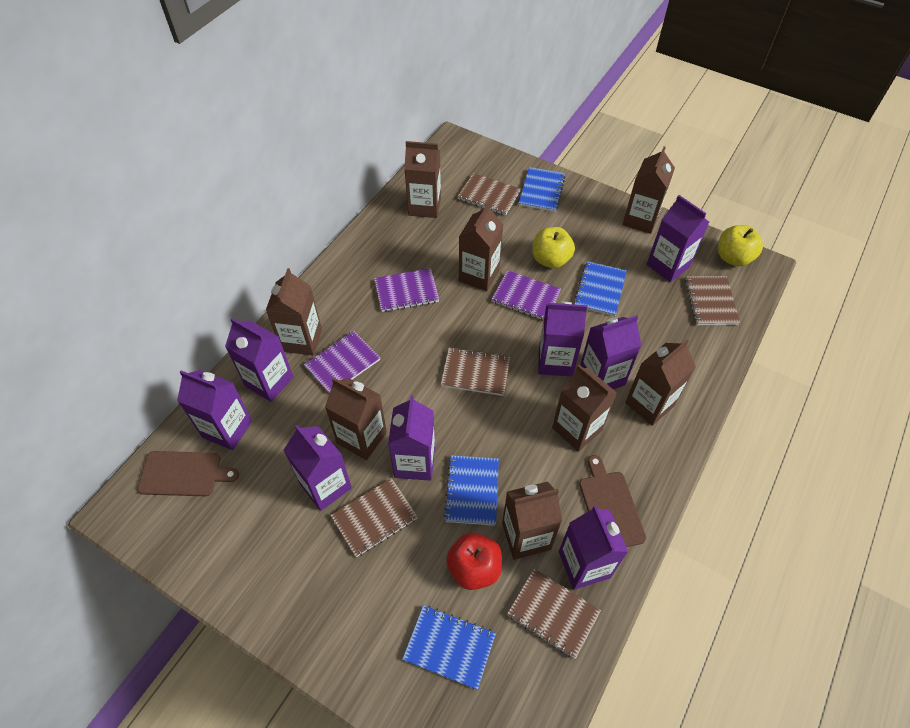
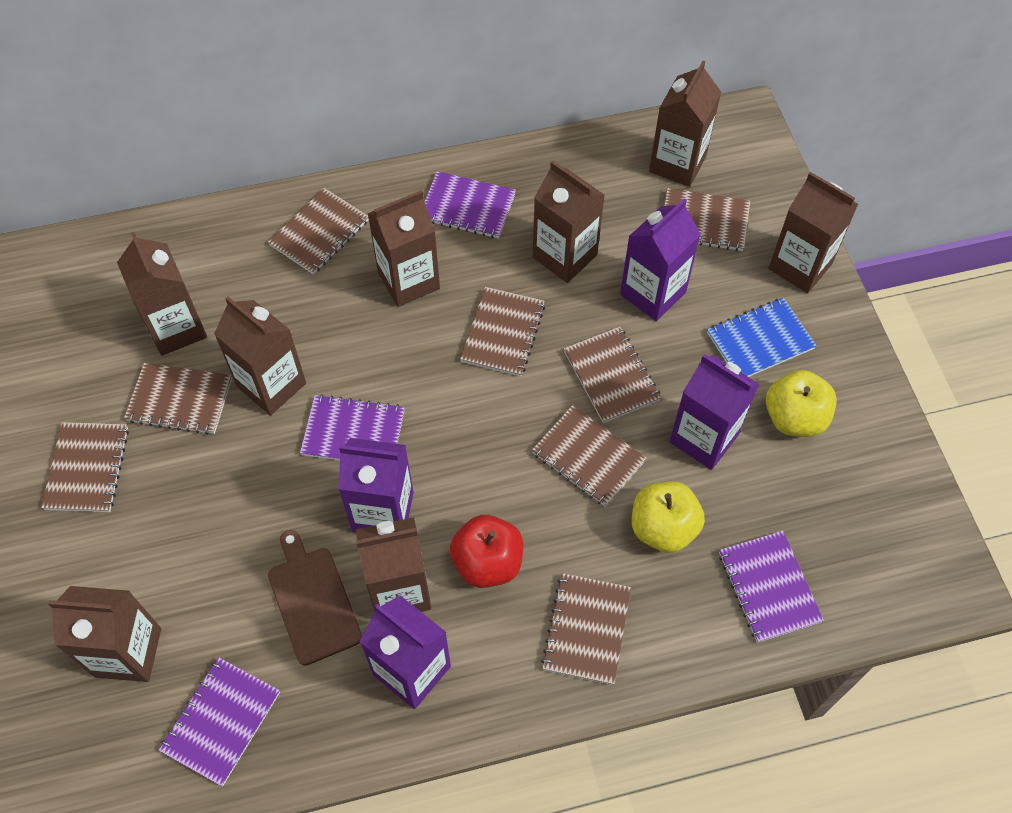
blue notebook: 4 -> 1
brown cutting board: 2 -> 1
brown notebook: 5 -> 8
purple carton: 8 -> 4
purple notebook: 3 -> 4

